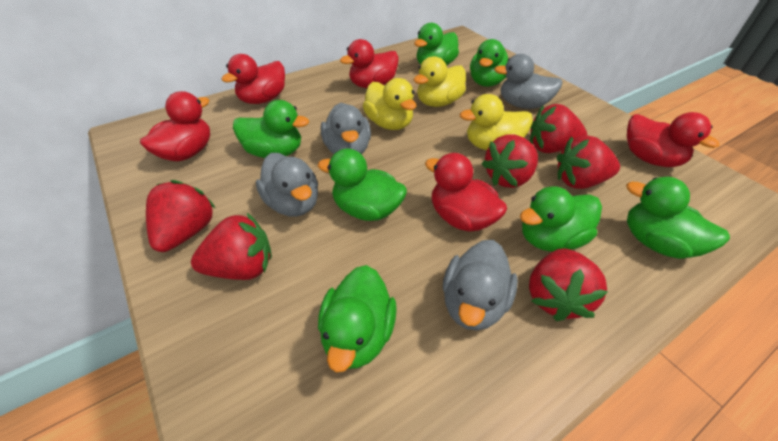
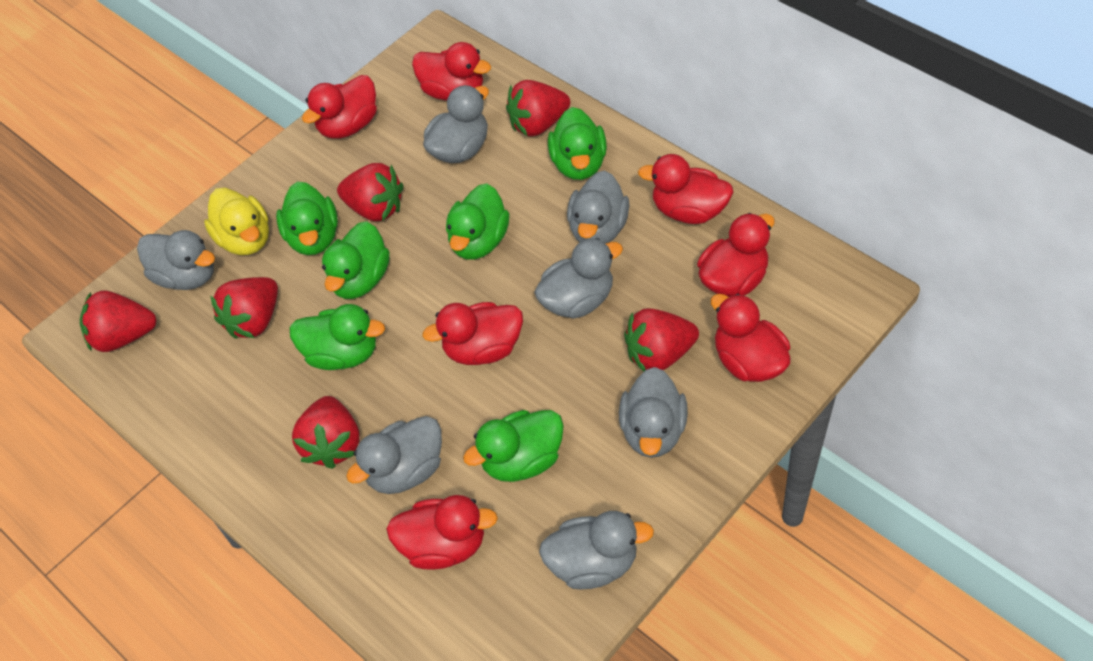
green duck: 7 -> 6
grey duck: 4 -> 7
red duck: 5 -> 7
yellow duck: 3 -> 1

